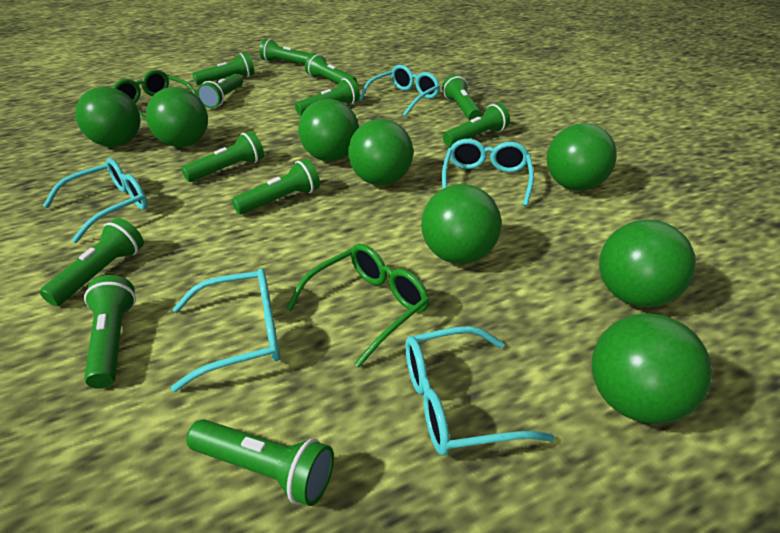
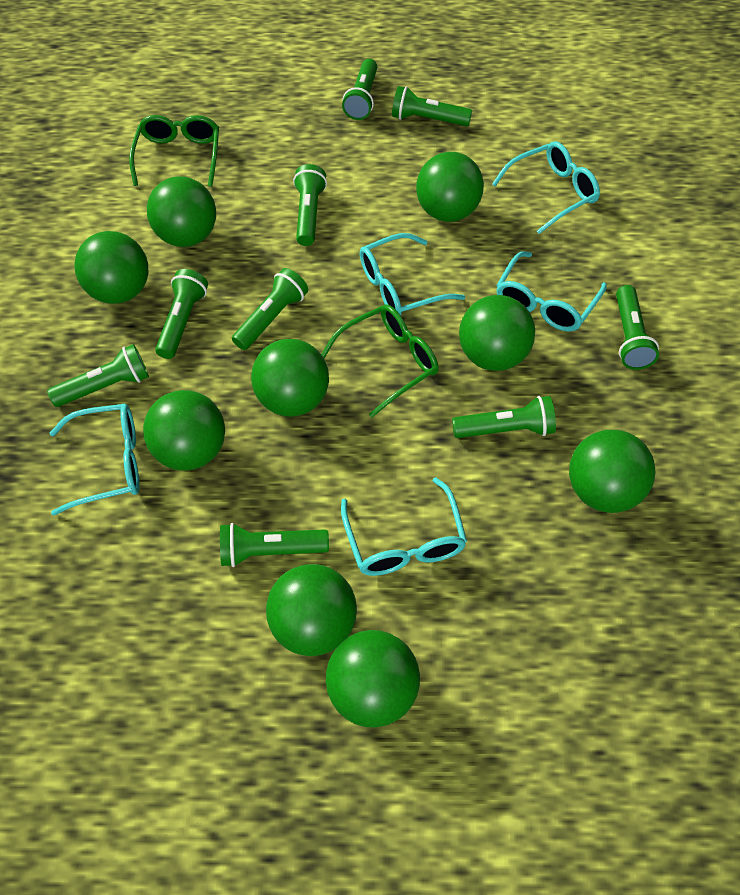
green ball: 8 -> 9
green flashlight: 12 -> 9

